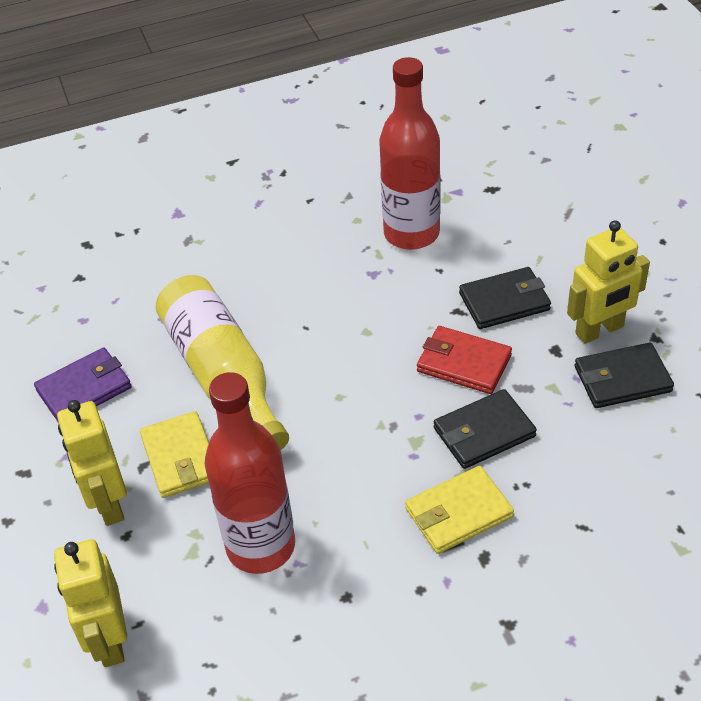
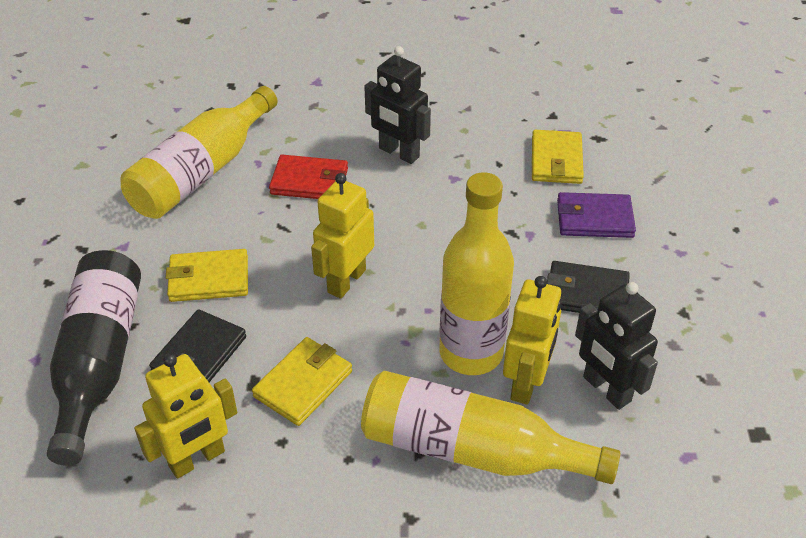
black bottle: 0 -> 1
black robot: 0 -> 2
black wallet: 3 -> 2
red bottle: 2 -> 0
yellow bottle: 1 -> 3
yellow wallet: 2 -> 3

